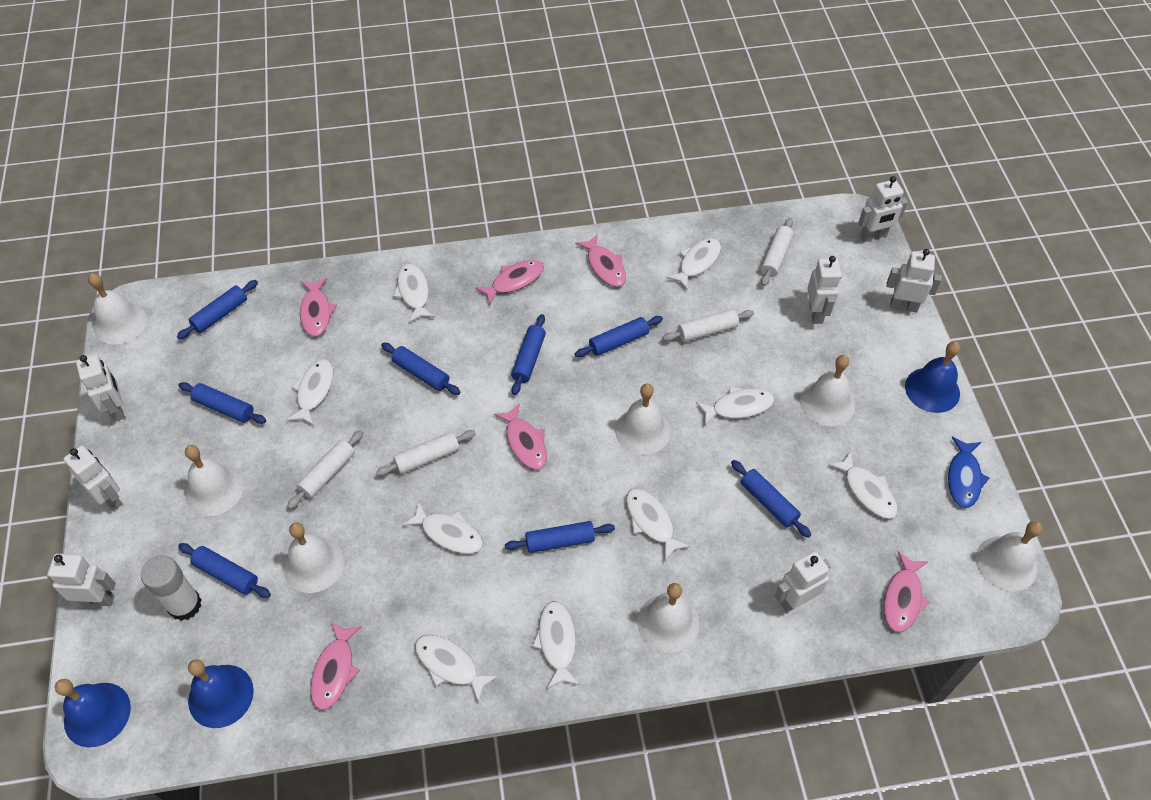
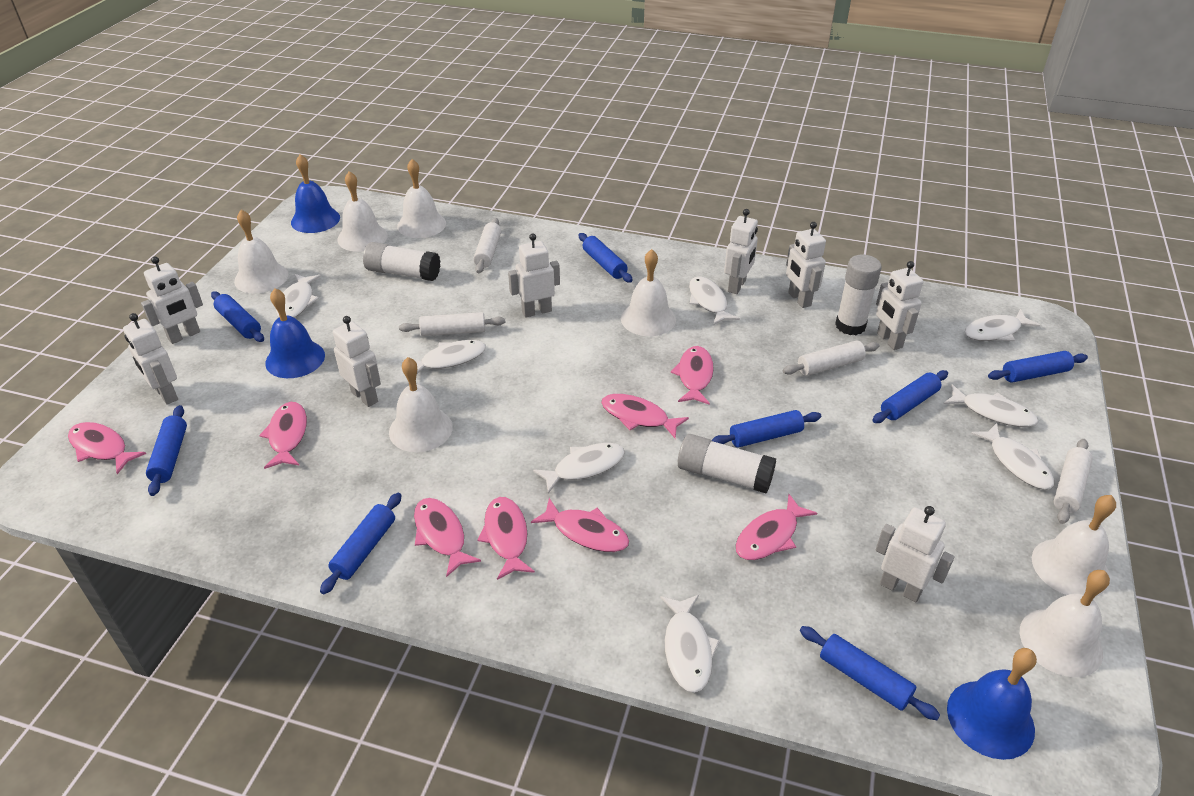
blue fish: 1 -> 0
pink fish: 6 -> 8
white fish: 9 -> 8
white glue stick: 1 -> 3
white robot: 7 -> 8

